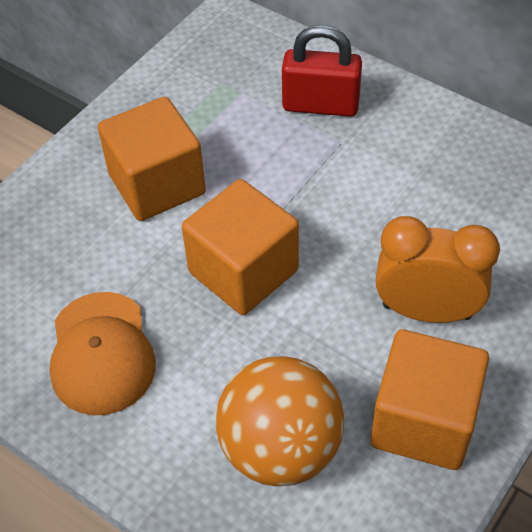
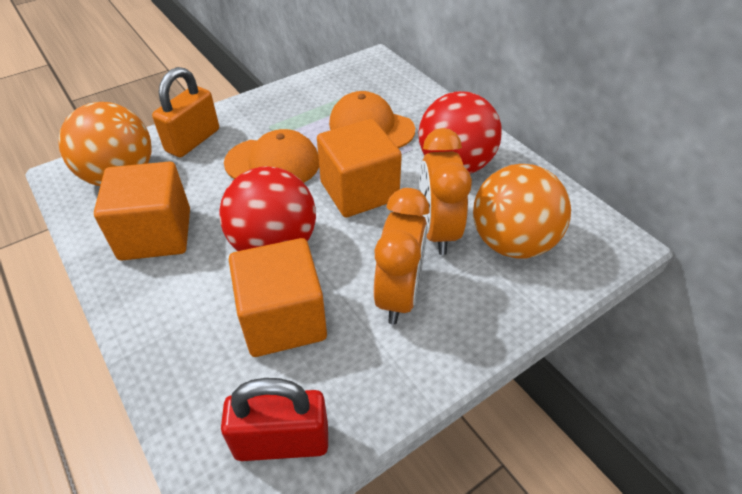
orange ball: 1 -> 2
orange cap: 1 -> 2
orange clock: 1 -> 2
orange padlock: 0 -> 1
red ball: 0 -> 2

